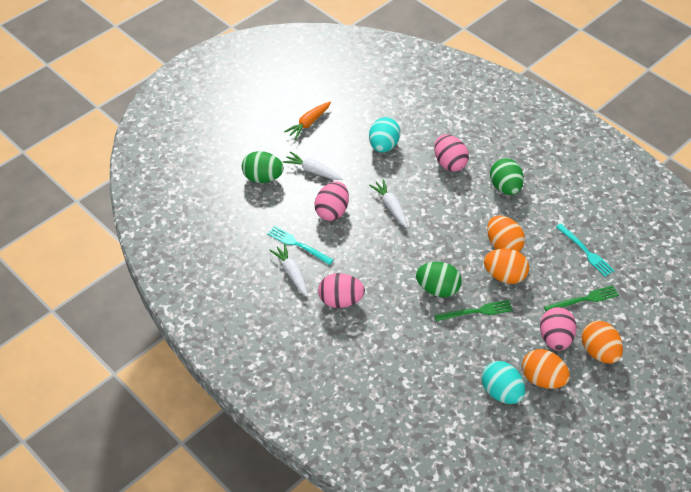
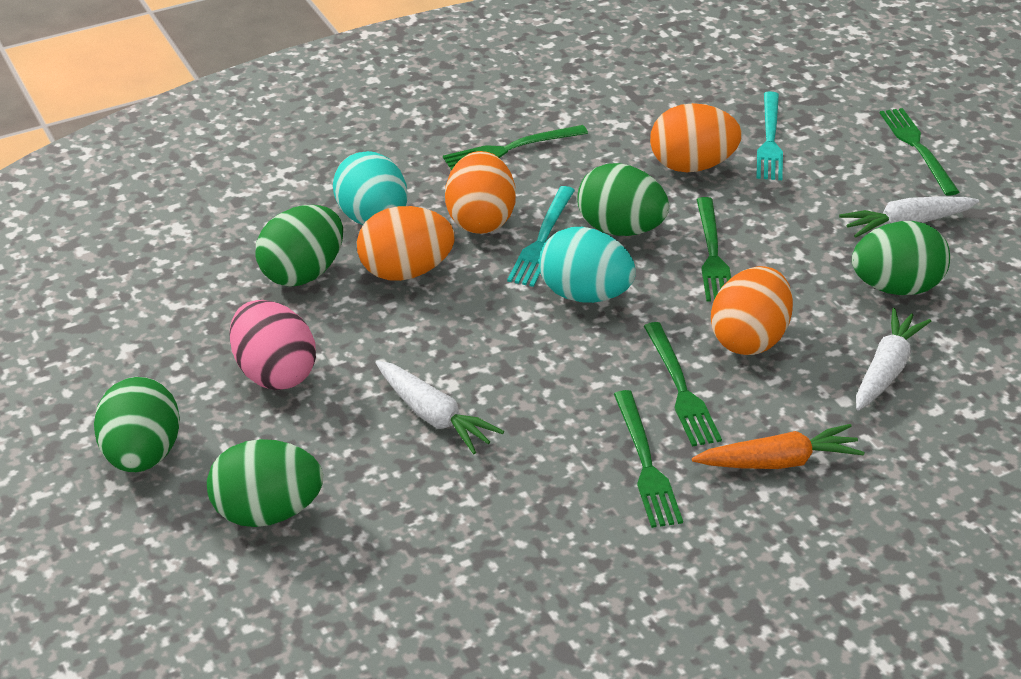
green egg: 3 -> 5
green fork: 2 -> 5
pink egg: 4 -> 1

